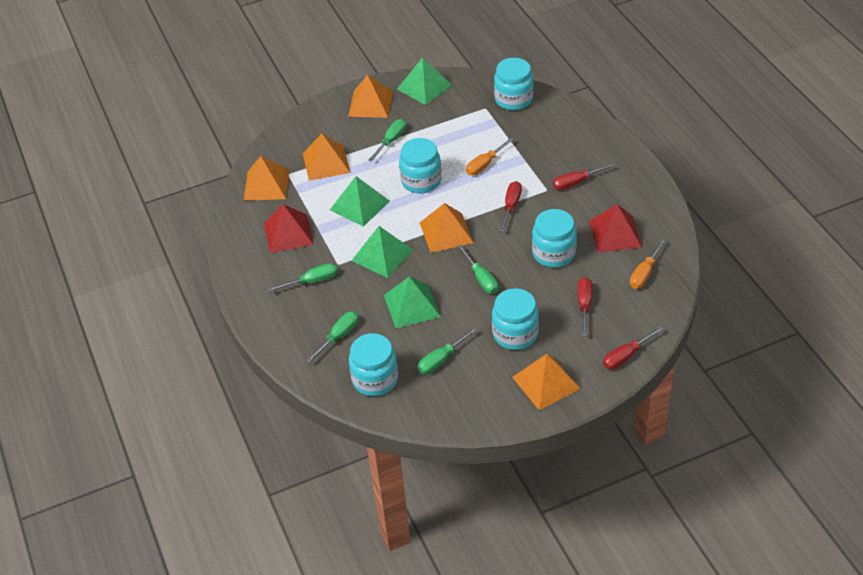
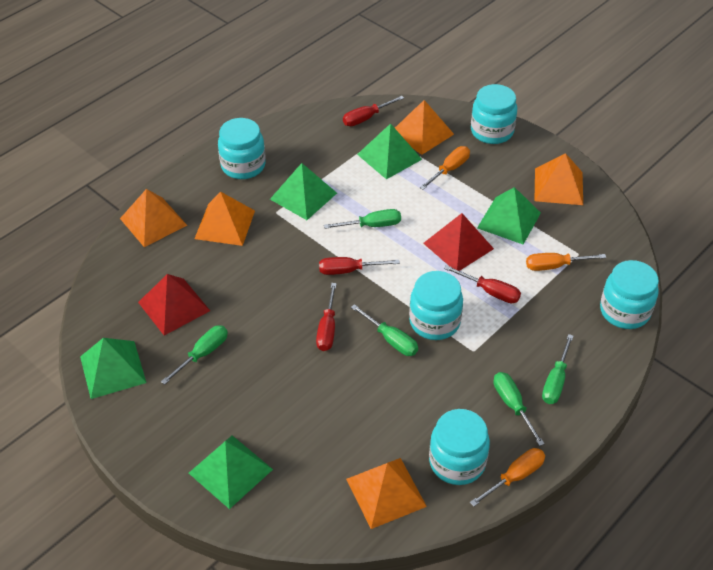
green pyramid: 4 -> 5
orange screwdriver: 2 -> 3

